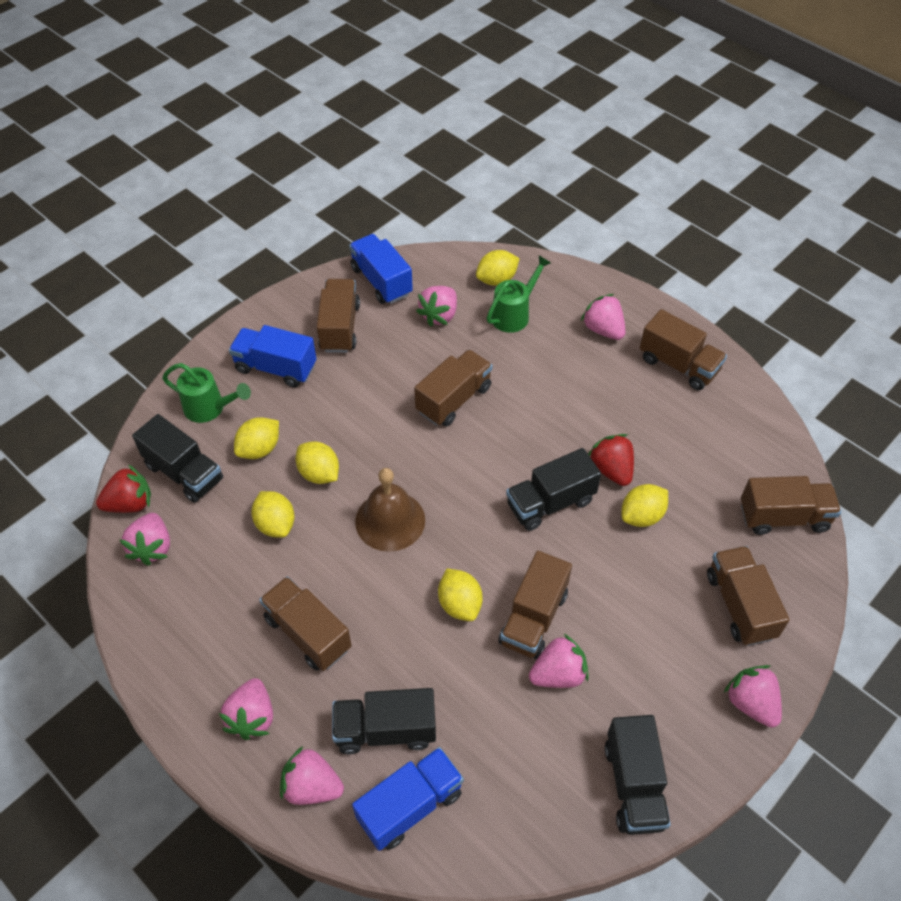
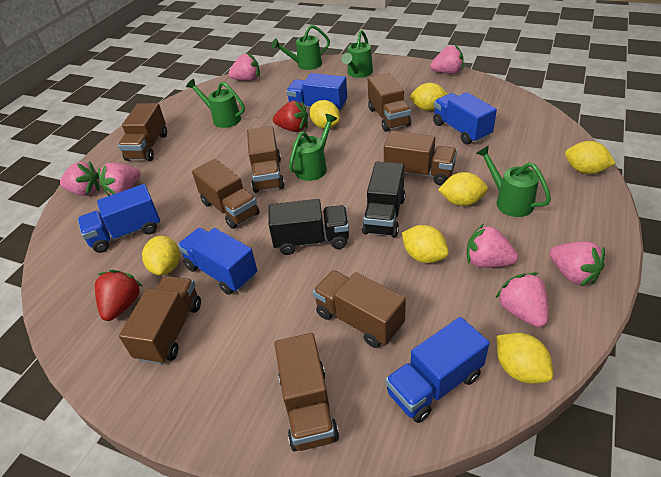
black truck: 4 -> 2
blue truck: 3 -> 5
brown bell: 1 -> 0
brown truck: 7 -> 8
green watering can: 2 -> 5
yellow lemon: 6 -> 7

